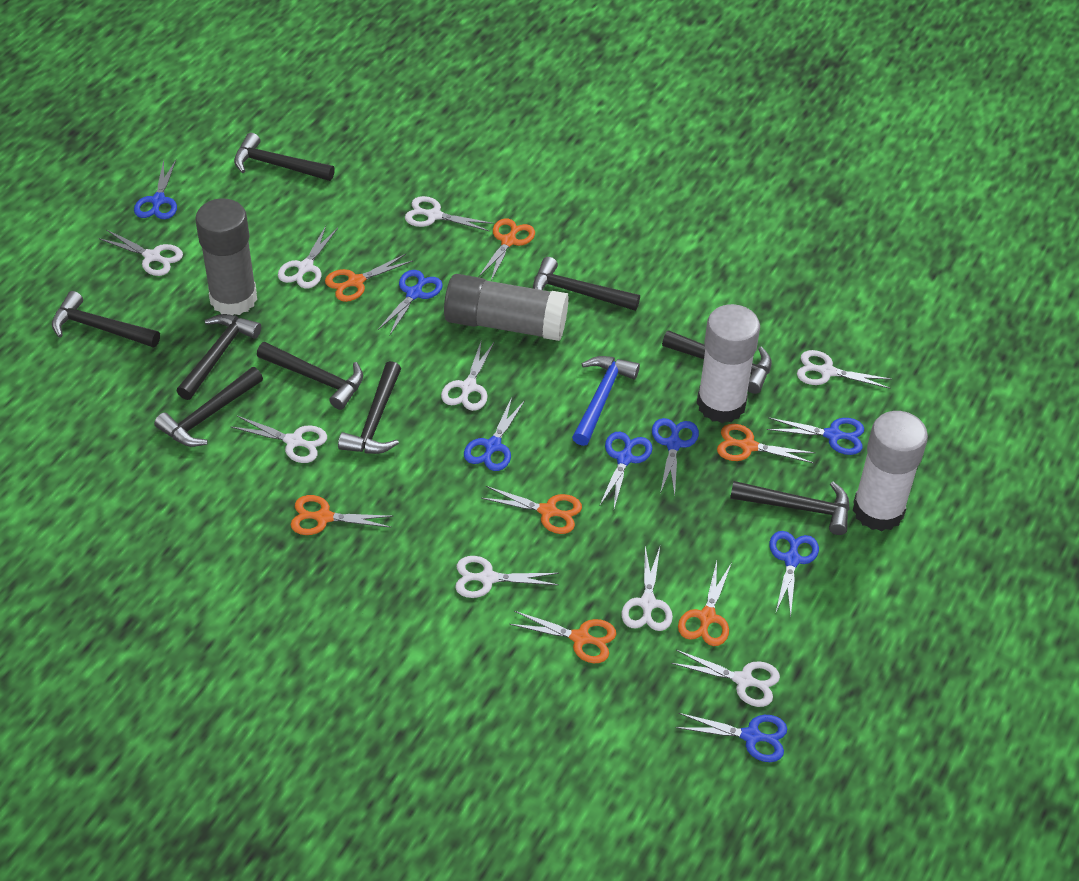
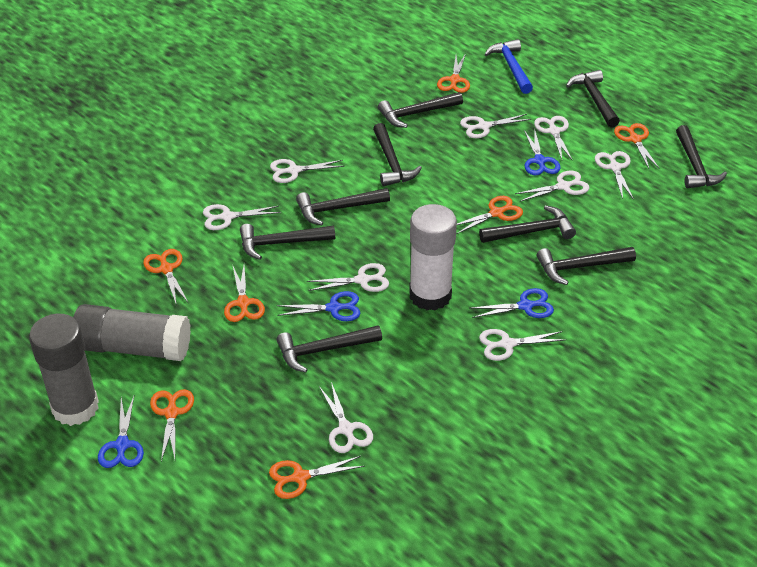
blue scissors: 8 -> 4
white glue stick: 2 -> 1

